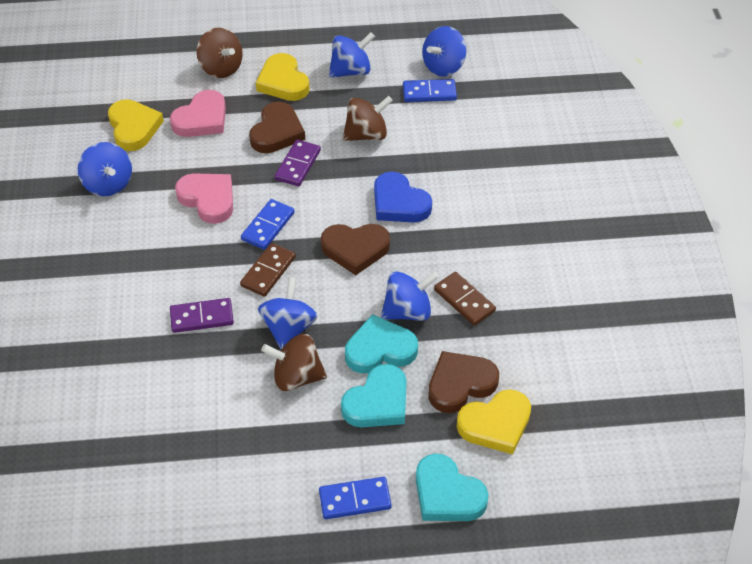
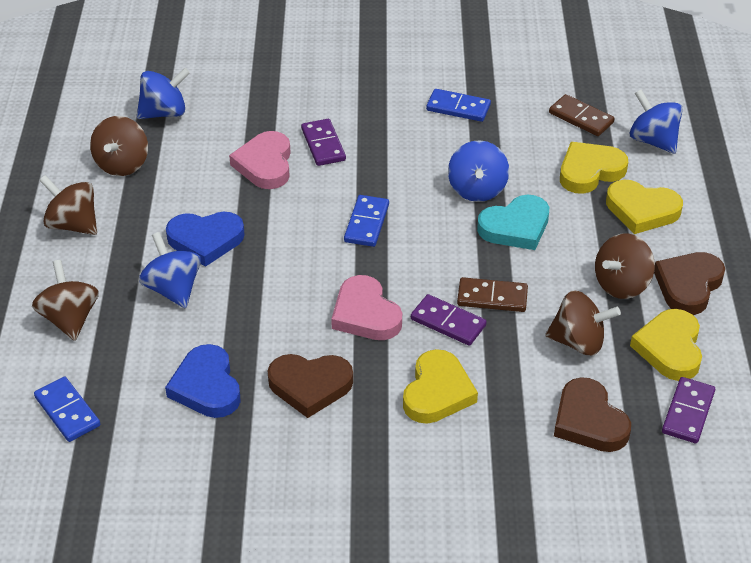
blue heart: 1 -> 2
blue spinning top: 5 -> 4
brown spinning top: 3 -> 5
purple domino: 2 -> 3
turquoise heart: 3 -> 1
yellow heart: 3 -> 4

